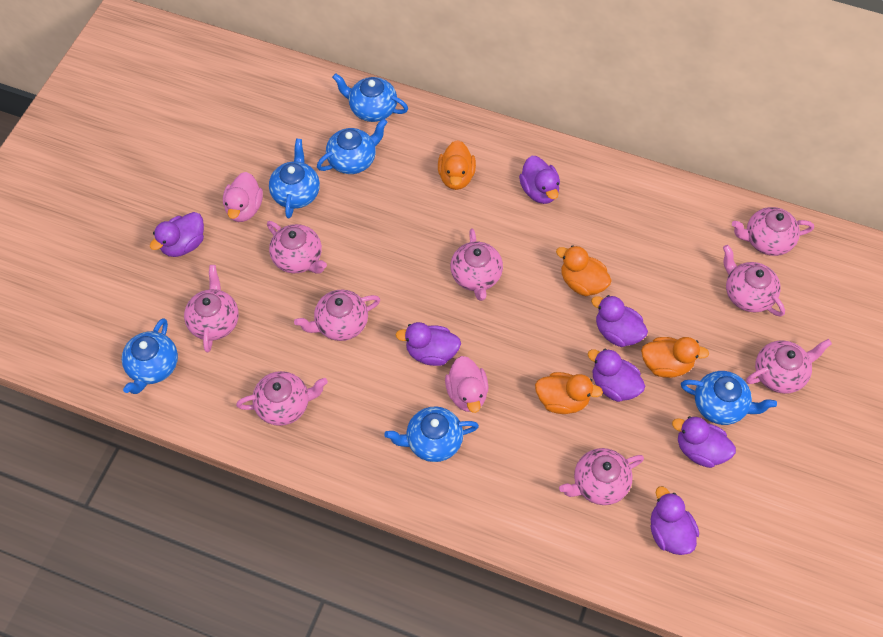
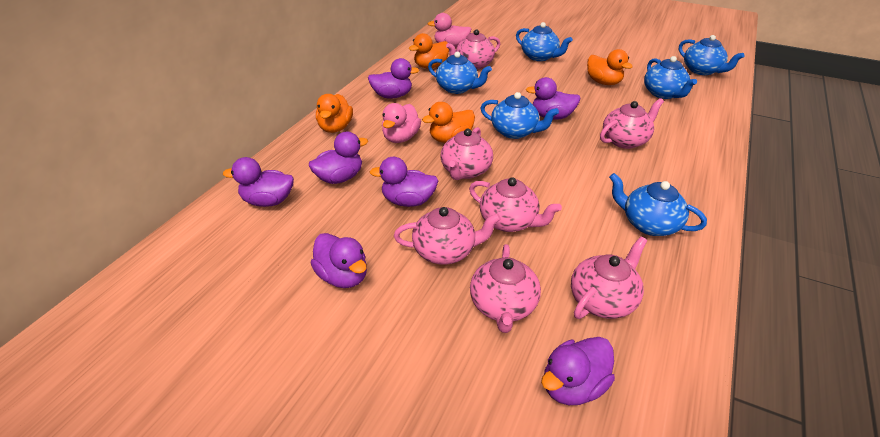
pink teapot: 9 -> 7

